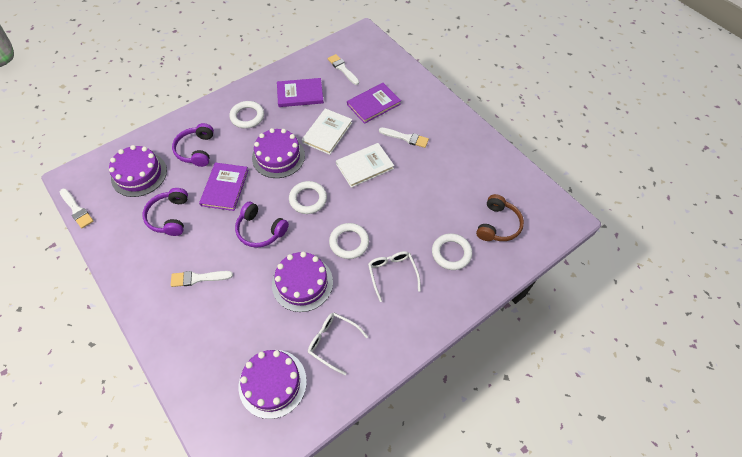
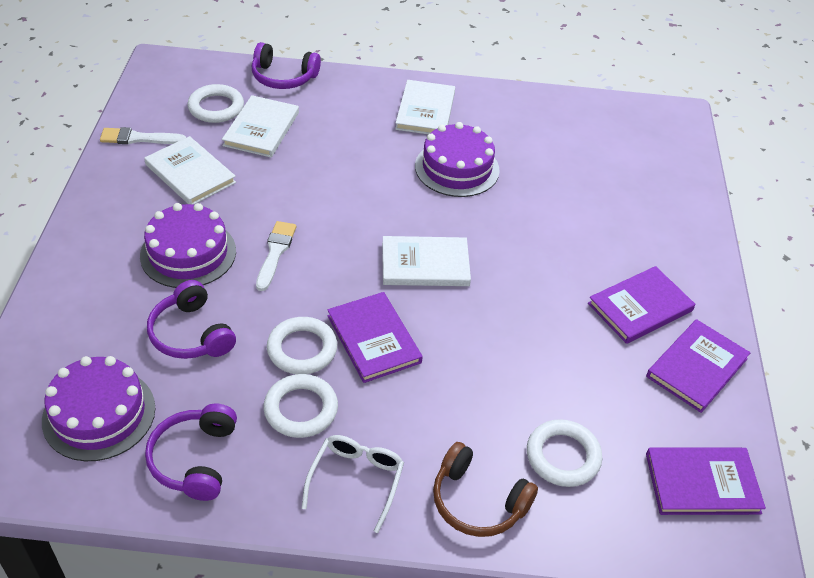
purple book: 3 -> 4
purple cake: 4 -> 3
white book: 2 -> 4
white brush: 4 -> 2
white glasses: 2 -> 1

